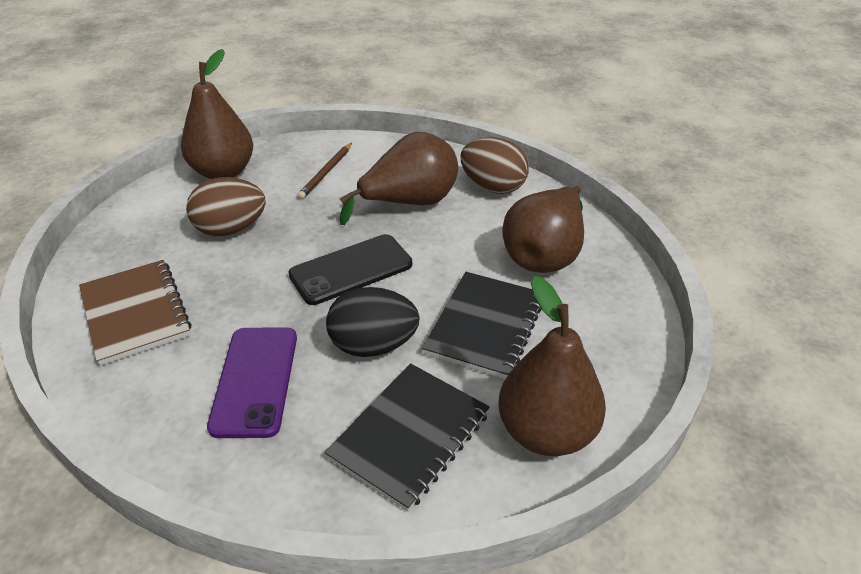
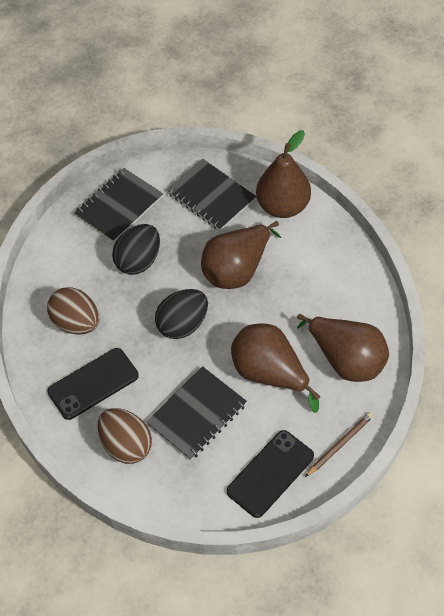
black egg: 1 -> 2
black notebook: 2 -> 3
black phone: 1 -> 2
brown notebook: 1 -> 0
purple phone: 1 -> 0

